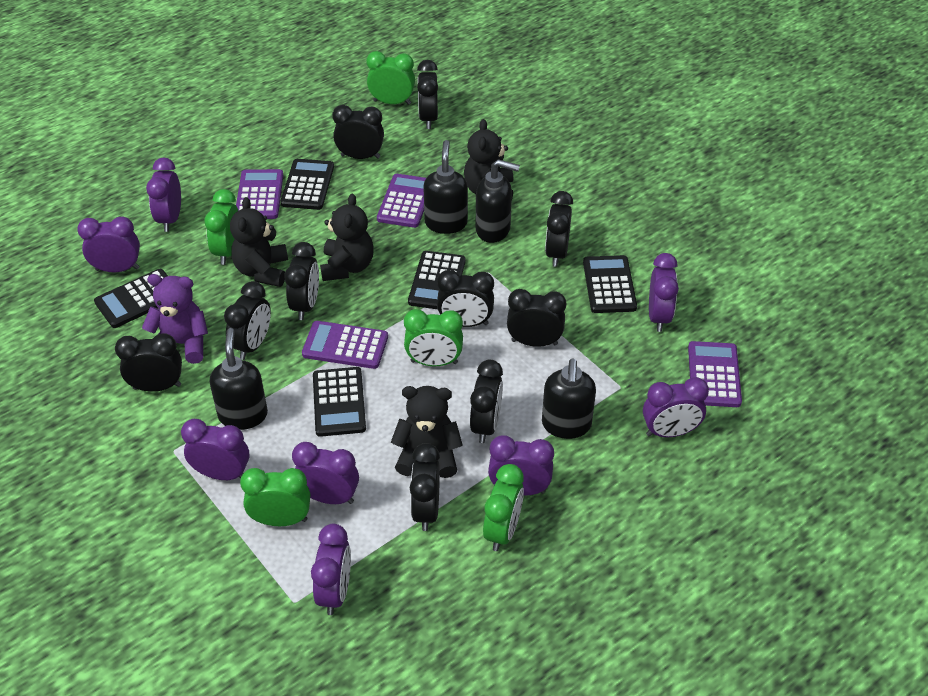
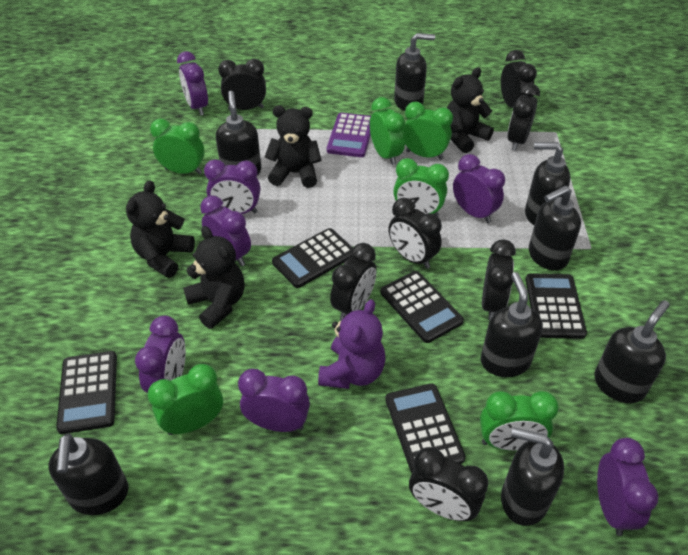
black clock: 10 -> 7
black soap dispenser: 4 -> 8
green clock: 5 -> 6
purple calculator: 4 -> 1
purple clock: 8 -> 7

